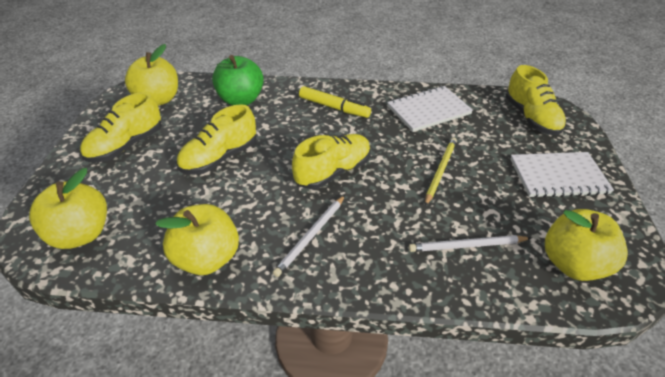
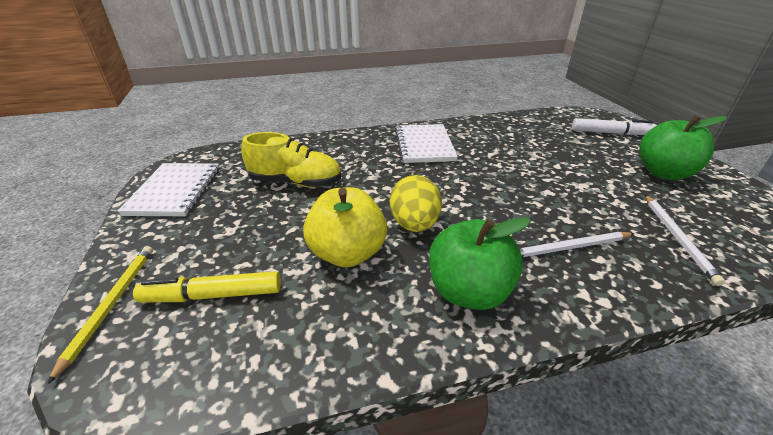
green apple: 1 -> 2
white marker: 0 -> 1
yellow apple: 4 -> 1
yellow egg: 0 -> 1
yellow shoe: 4 -> 1

